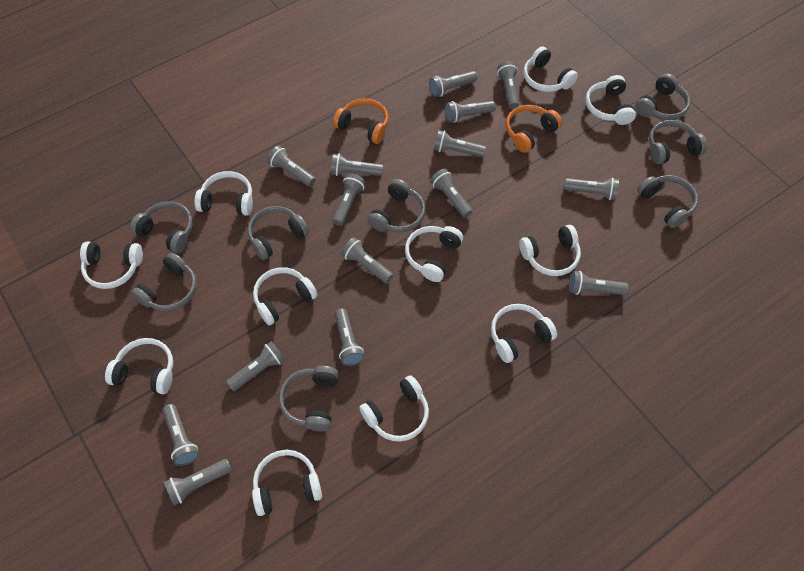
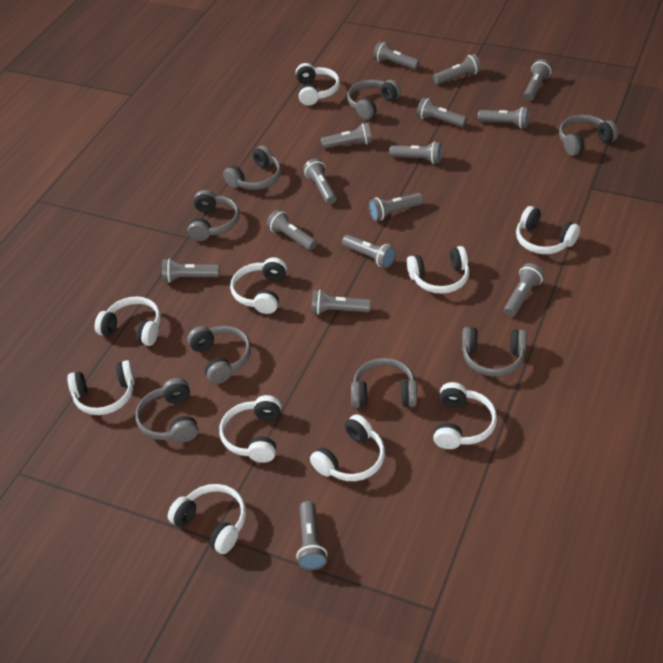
orange headphones: 2 -> 0
white headphones: 11 -> 10

